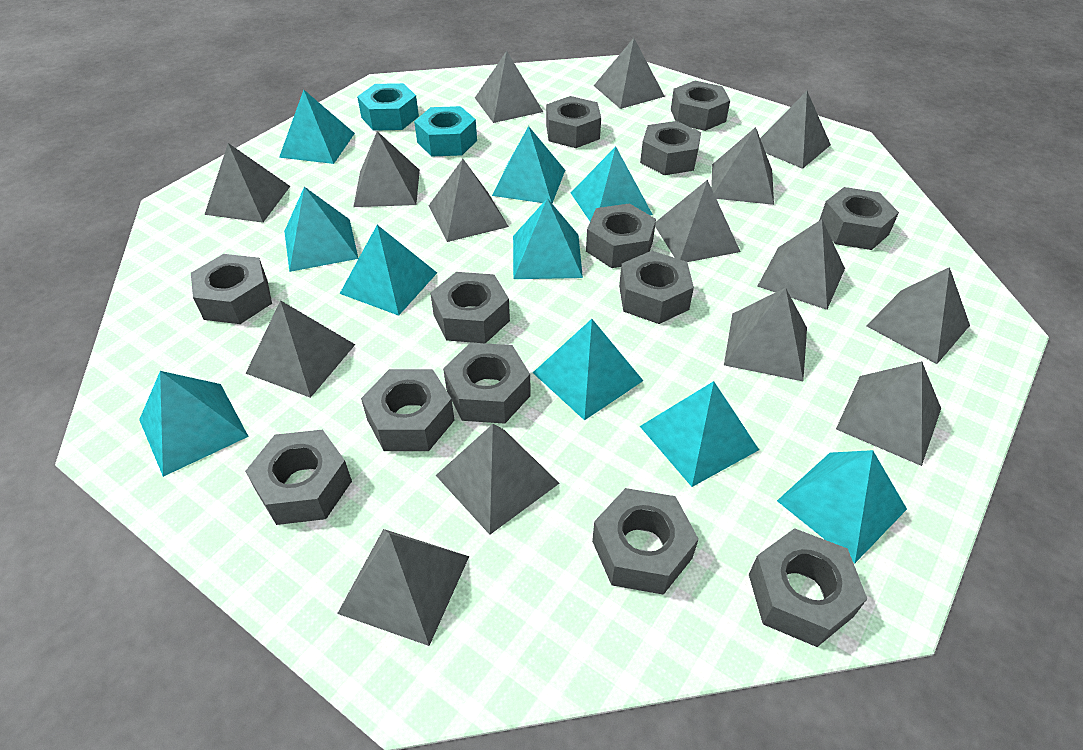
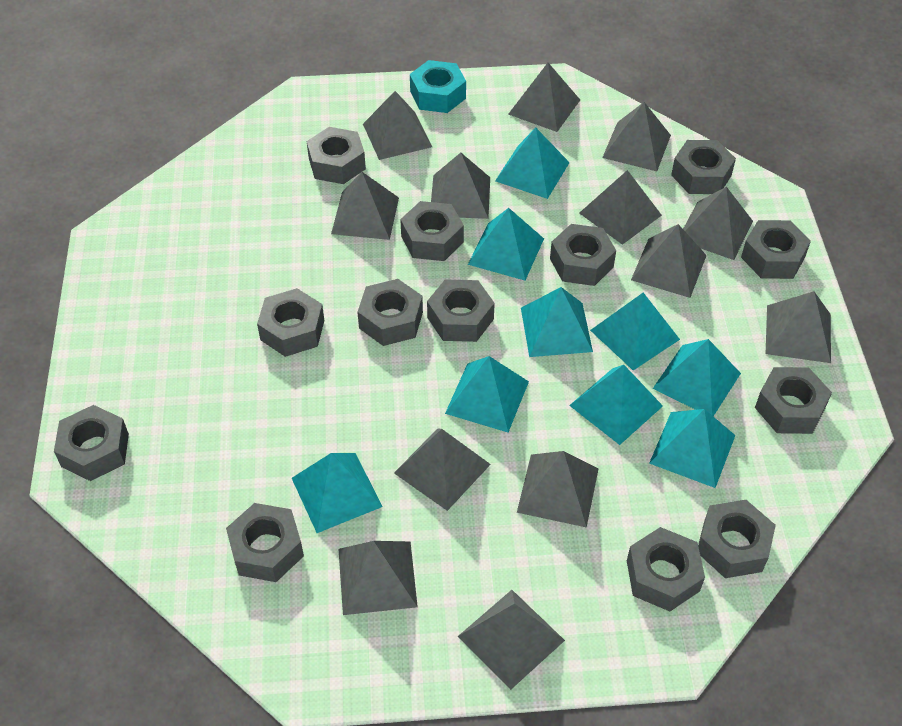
grey pyramid: 15 -> 13
turquoise nut: 2 -> 1
turquoise pyramid: 10 -> 9

